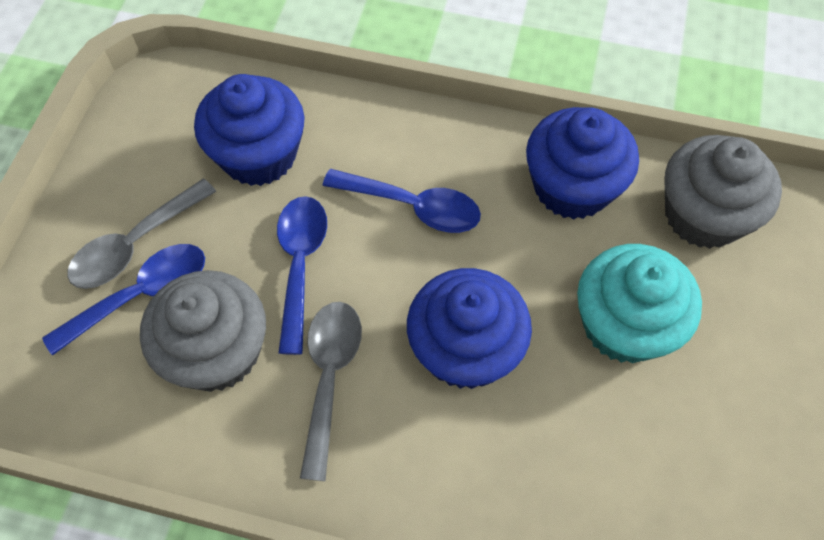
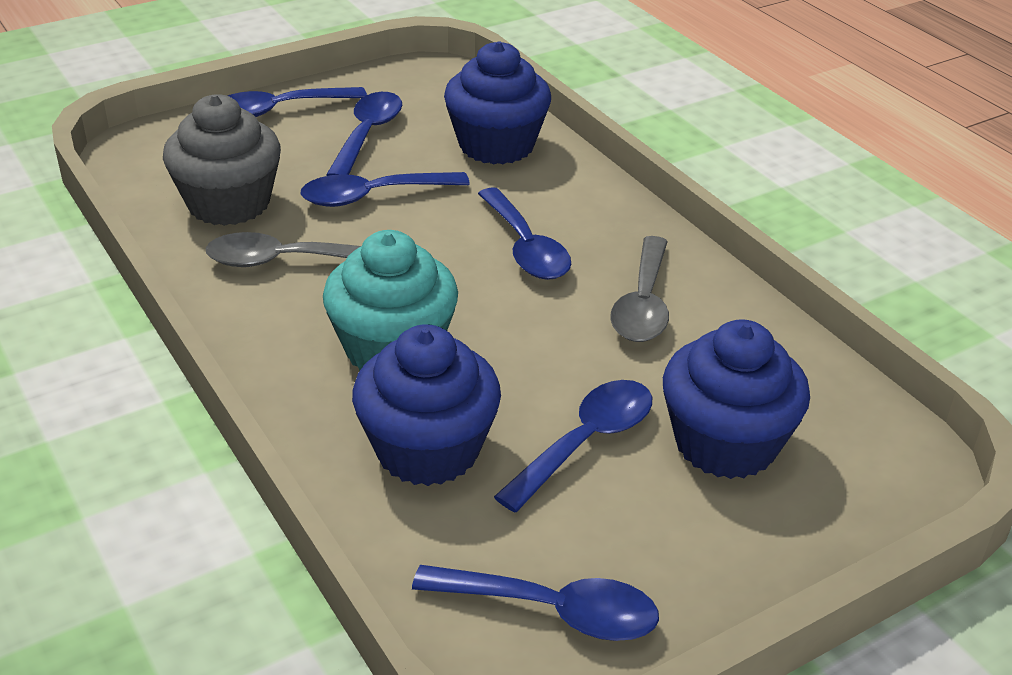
blue spoon: 3 -> 6
grey cupcake: 2 -> 1

